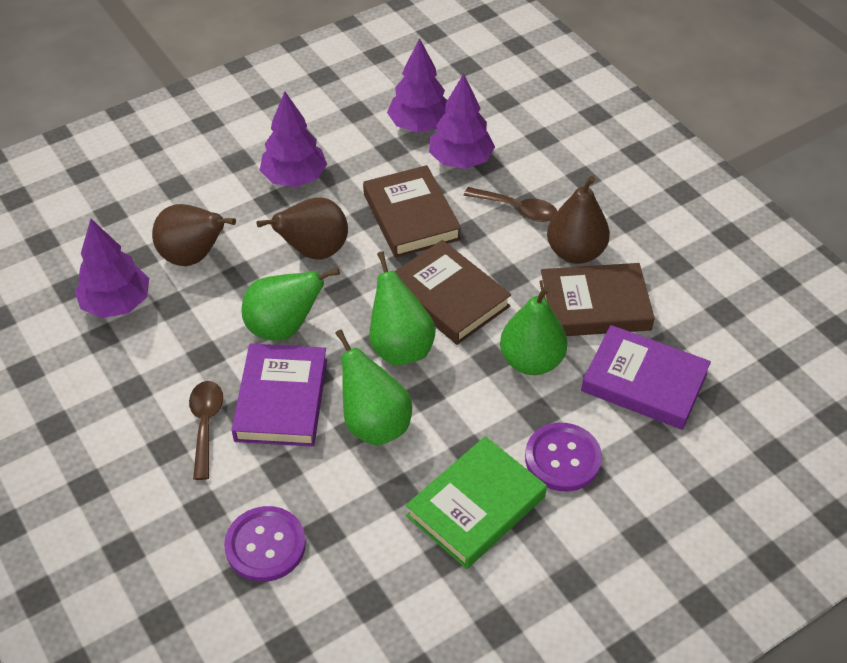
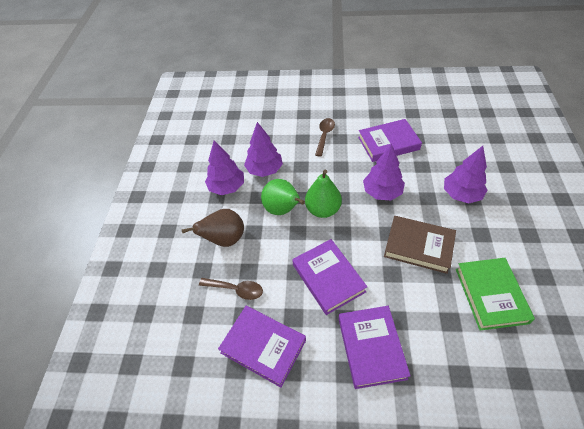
brown book: 3 -> 1
brown pear: 3 -> 1
green pear: 4 -> 2
purple book: 2 -> 4
purple button: 2 -> 0

